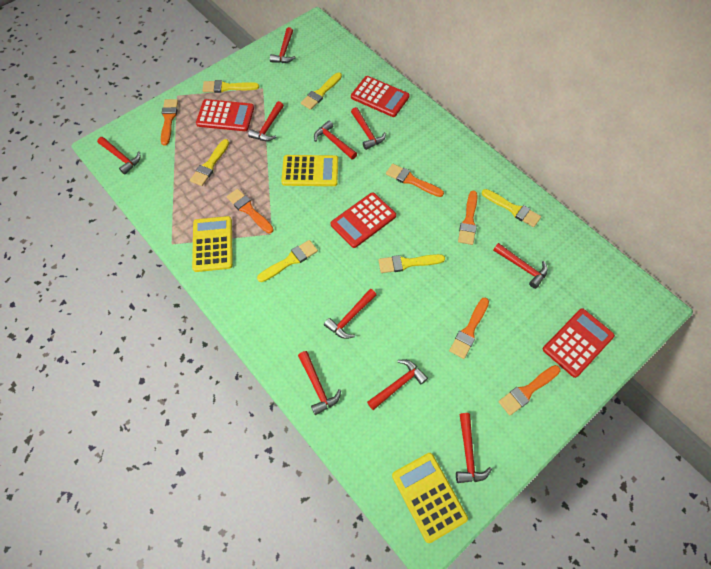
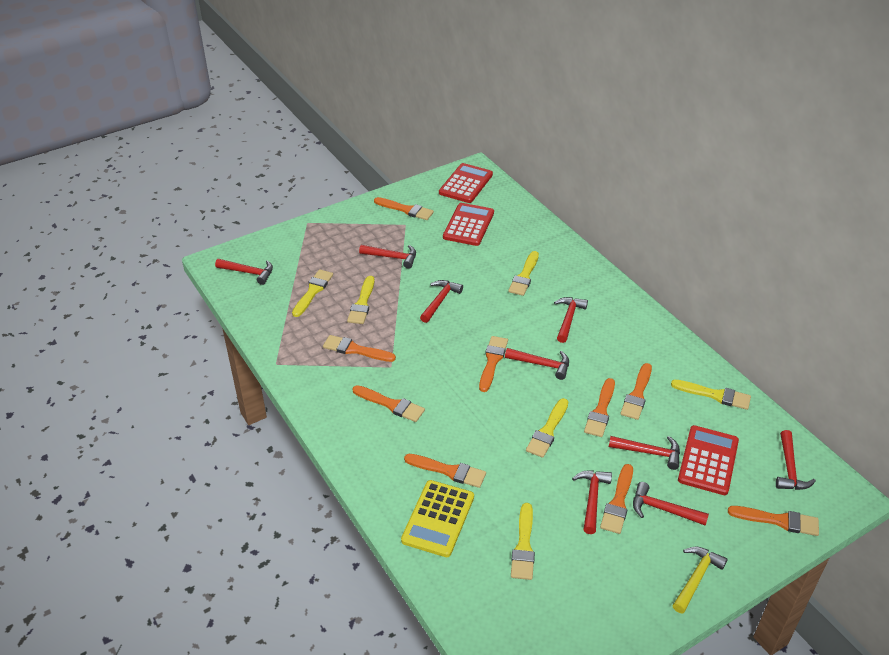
orange brush: 6 -> 9
red calculator: 4 -> 3
red hammer: 10 -> 9
yellow calculator: 3 -> 1
yellow hammer: 0 -> 1

